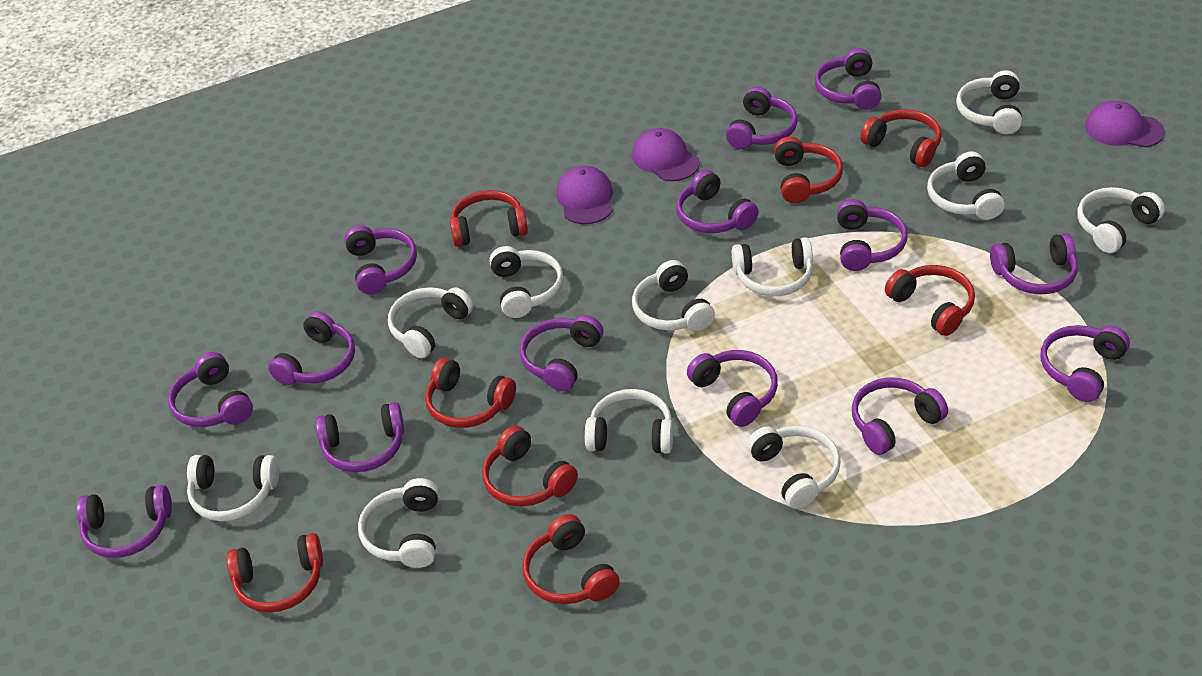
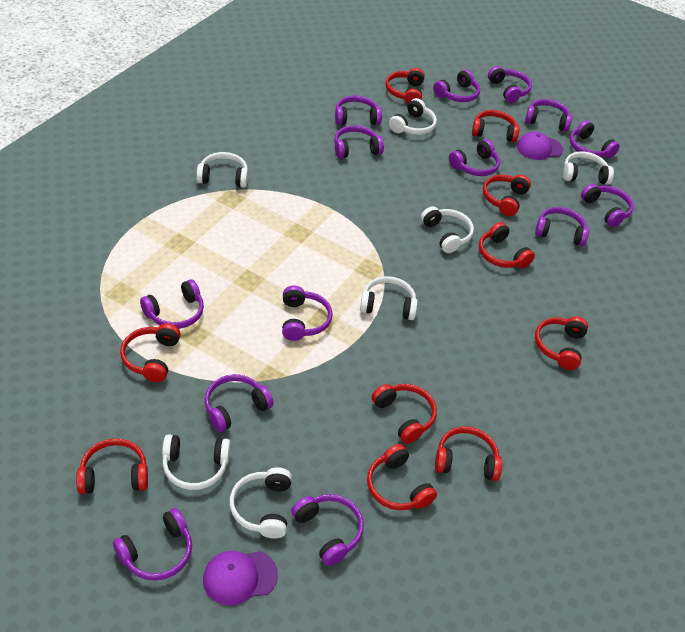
purple cap: 3 -> 2
red headphones: 8 -> 10
white headphones: 11 -> 7

